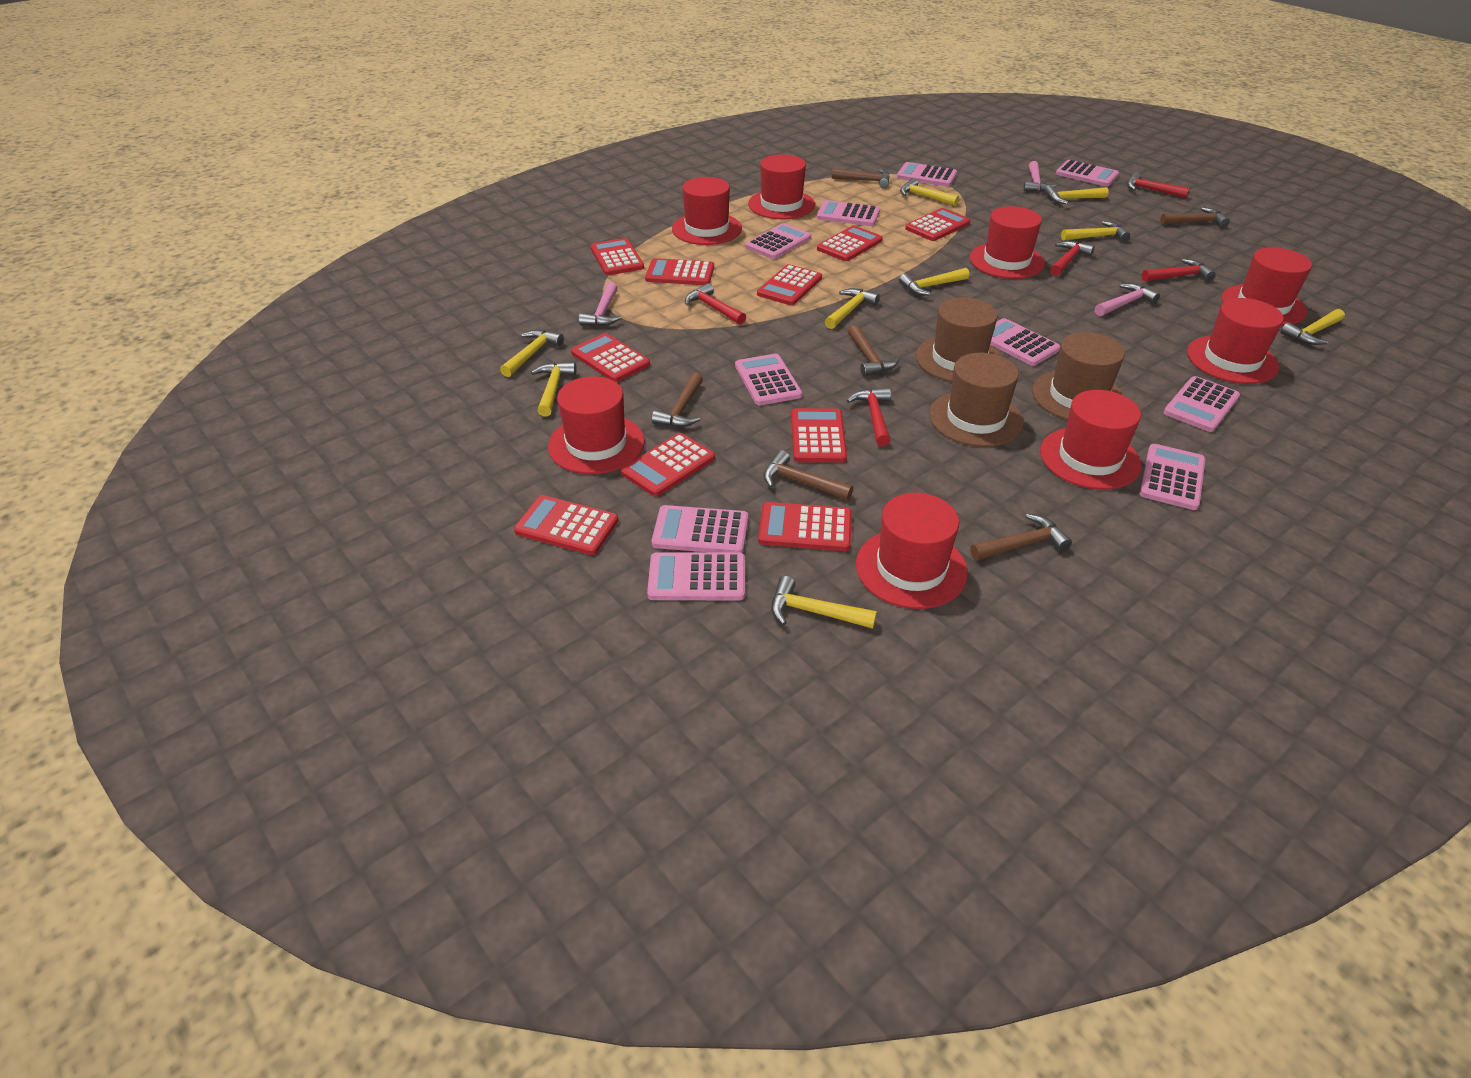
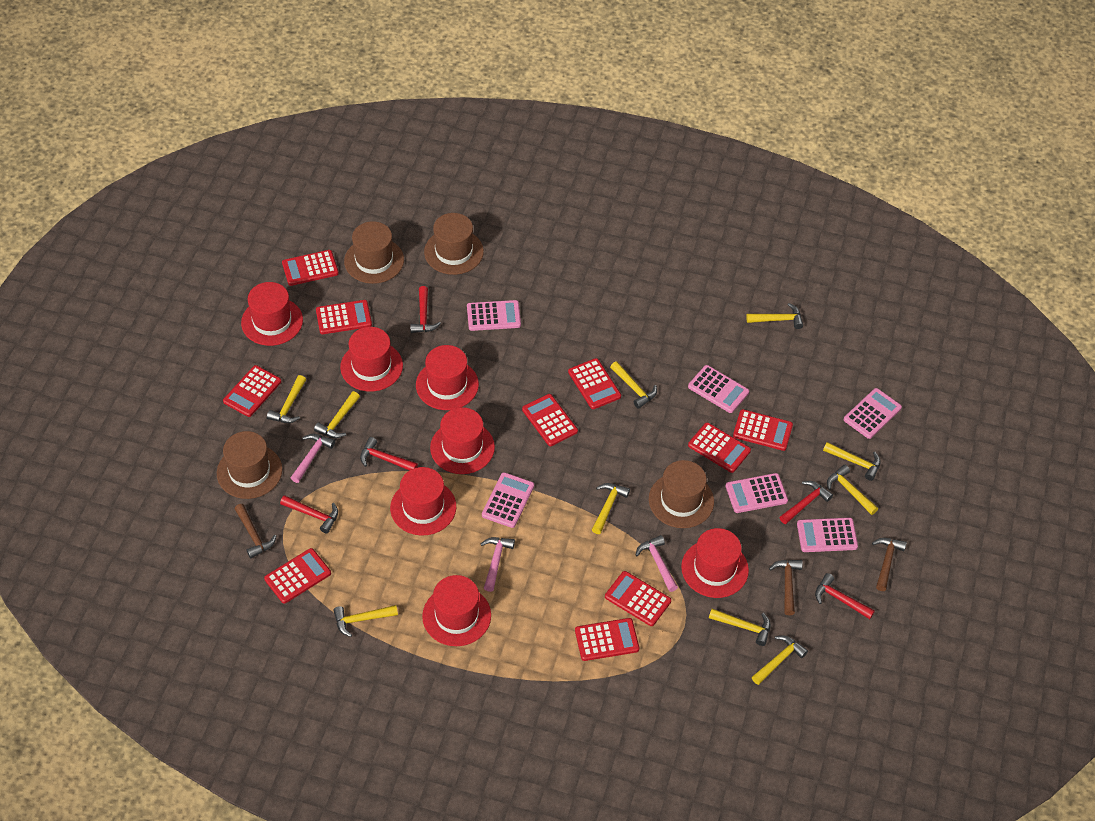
brown hammer: 6 -> 3
brown hat: 3 -> 4
pink calculator: 10 -> 6
red hat: 8 -> 7
yellow hammer: 9 -> 10

